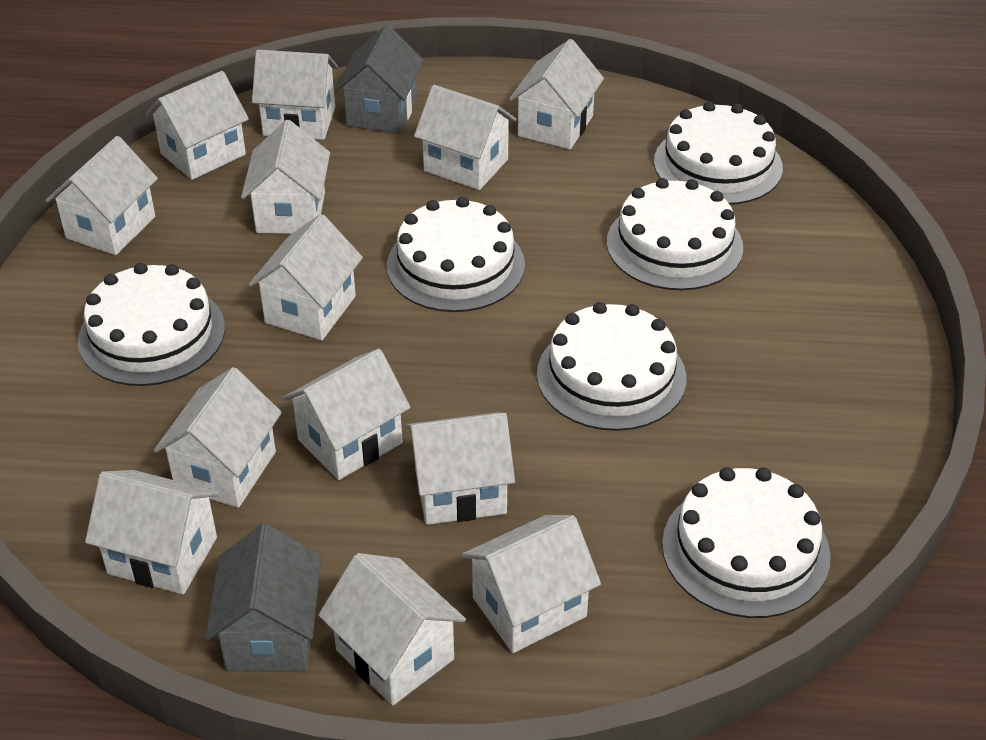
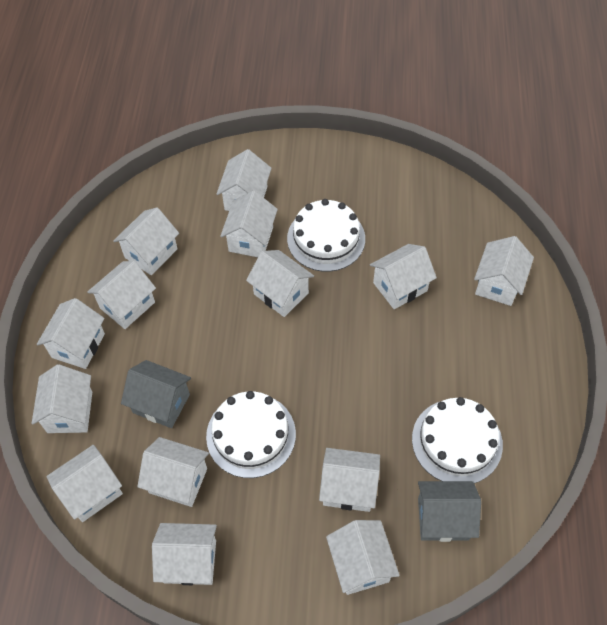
white cake: 6 -> 3
white house: 13 -> 14

